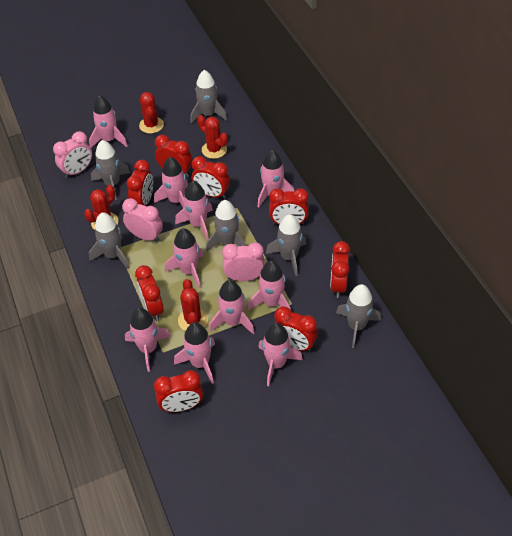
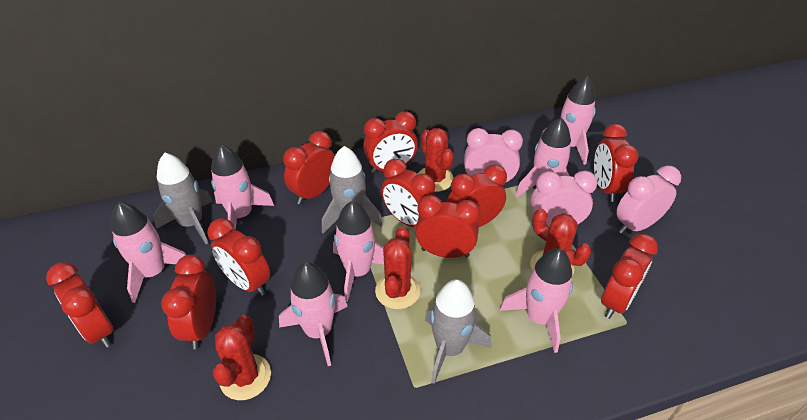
grey rocket: 6 -> 3
pink rocket: 10 -> 7
red clock: 8 -> 10

